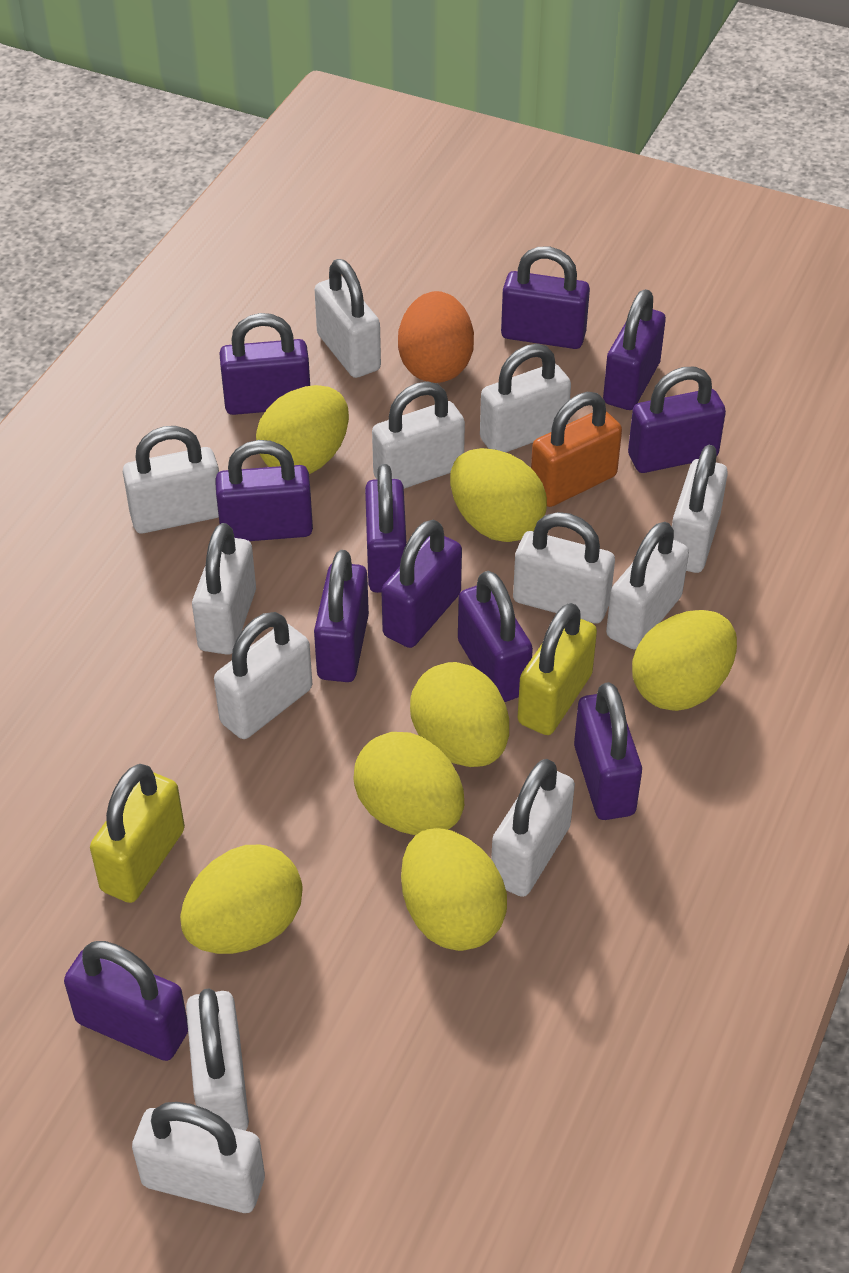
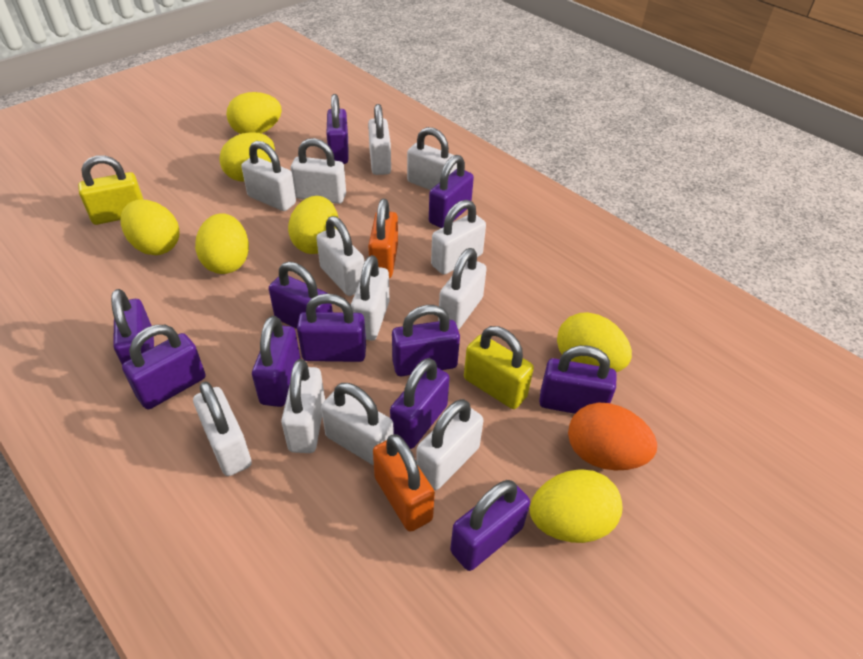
orange padlock: 1 -> 2

